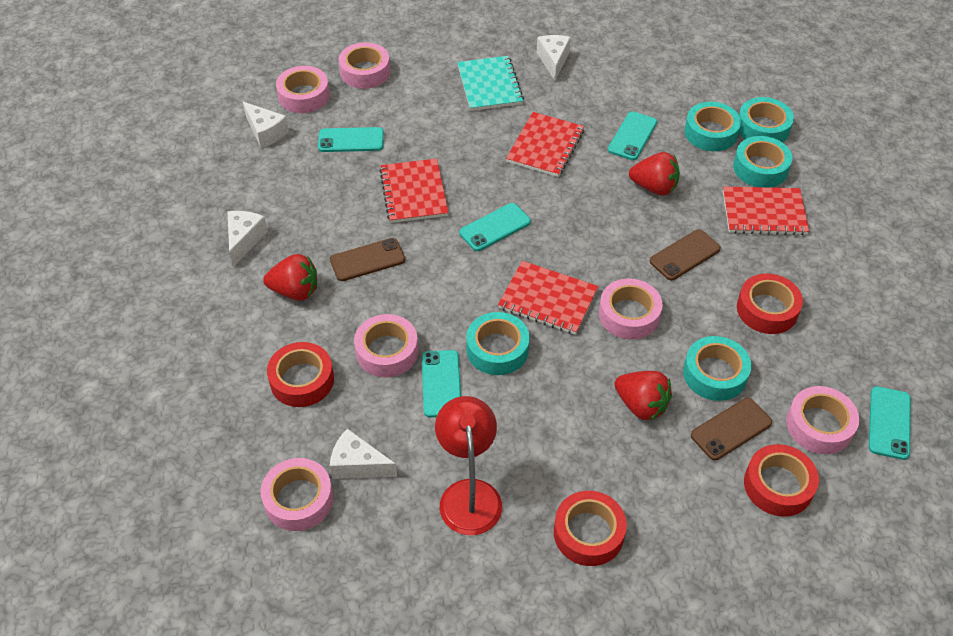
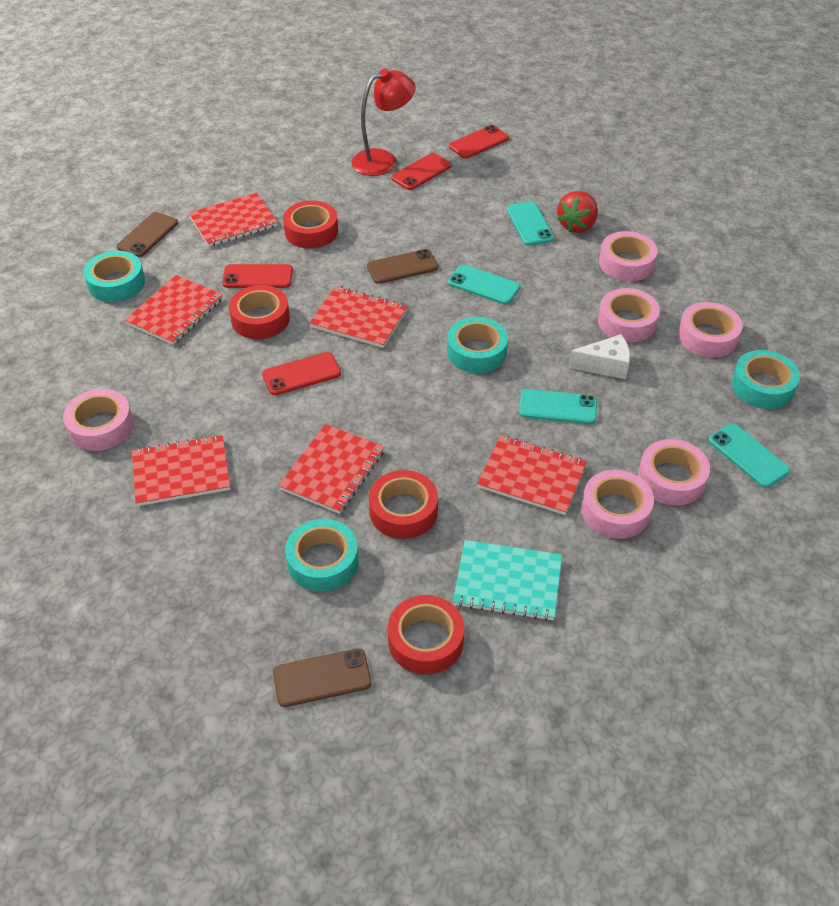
red notebook: 4 -> 6
red phone: 0 -> 4
red strawberry: 3 -> 1
turquoise phone: 5 -> 4
turquoise tape: 5 -> 4
white cheese: 4 -> 1

